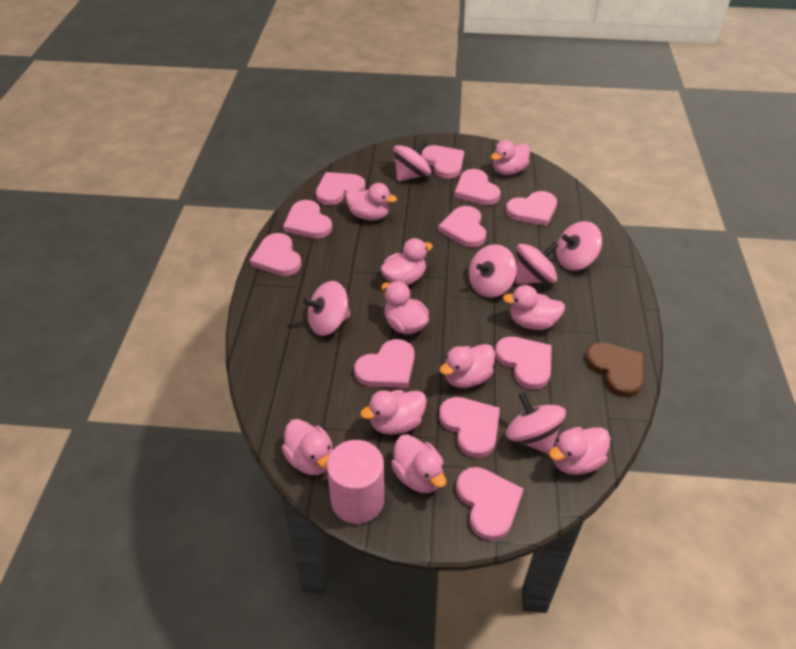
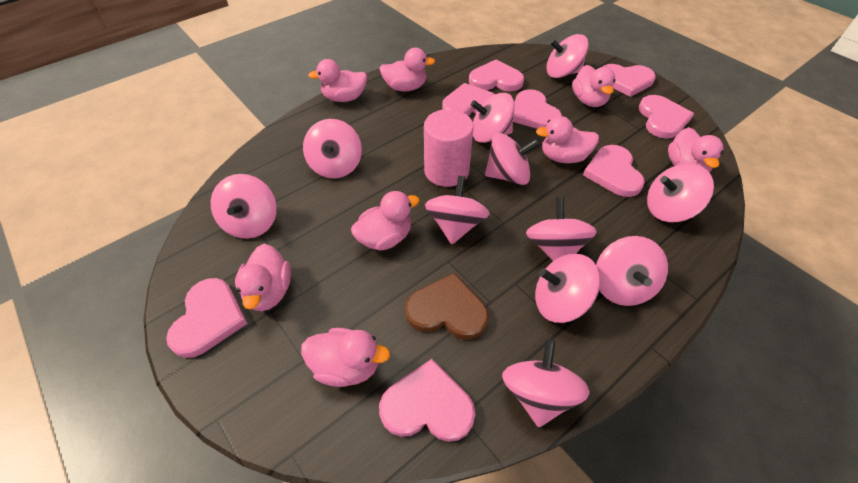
pink duck: 10 -> 8
pink heart: 11 -> 8
pink spinning top: 6 -> 11

